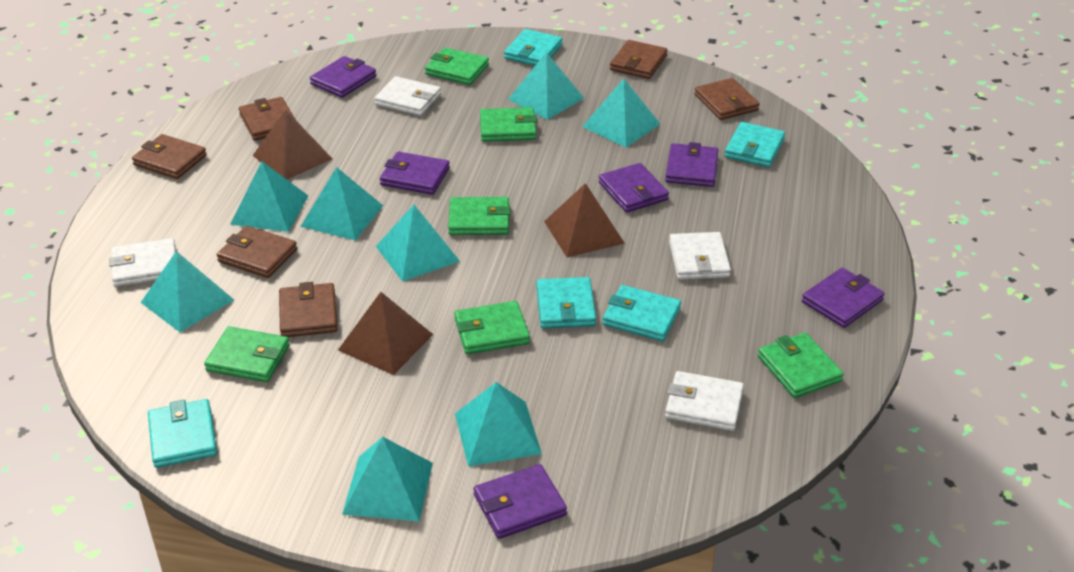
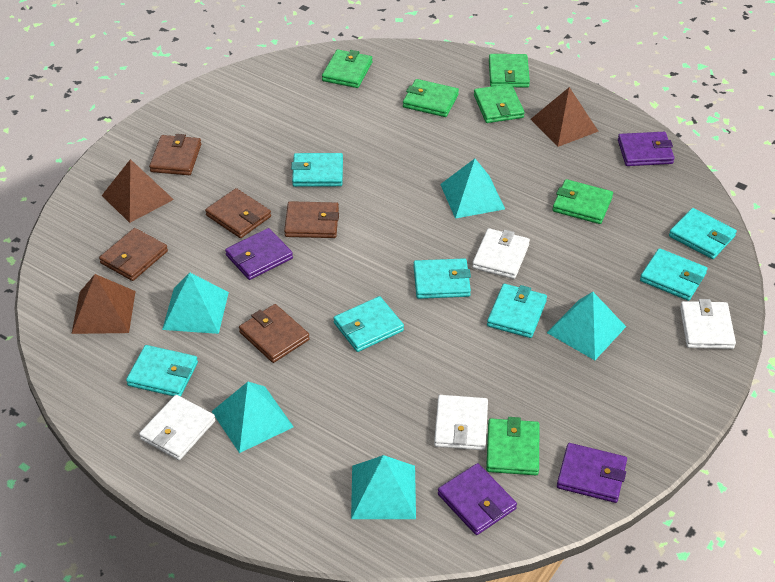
brown wallet: 6 -> 5
purple wallet: 6 -> 4
turquoise pyramid: 8 -> 5
turquoise wallet: 5 -> 7

